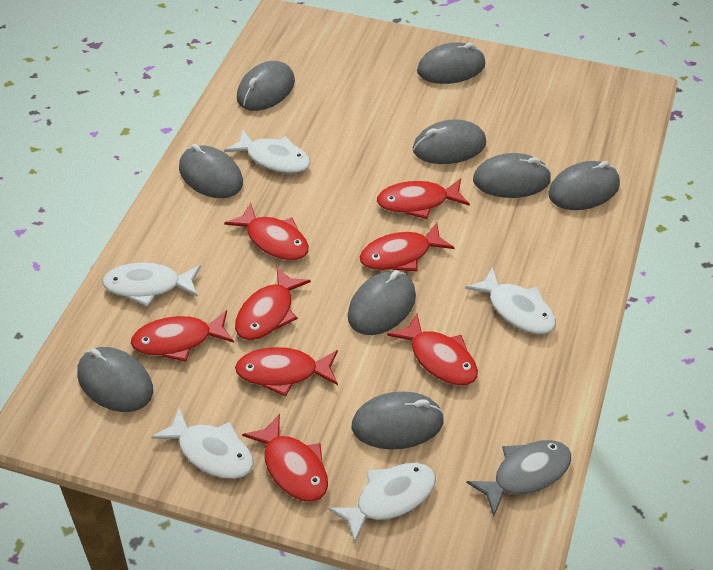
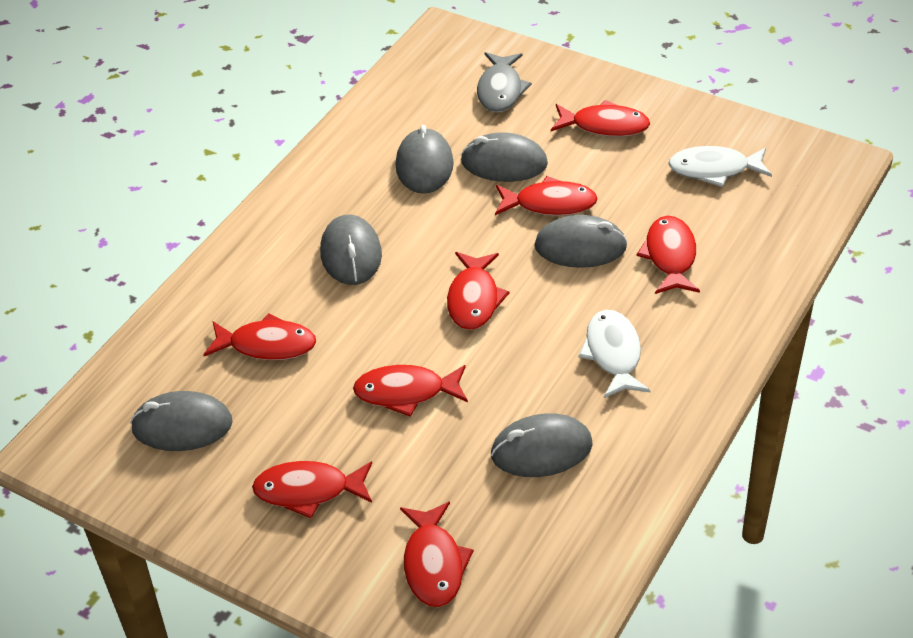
grey mouse: 9 -> 6
white fish: 5 -> 2

